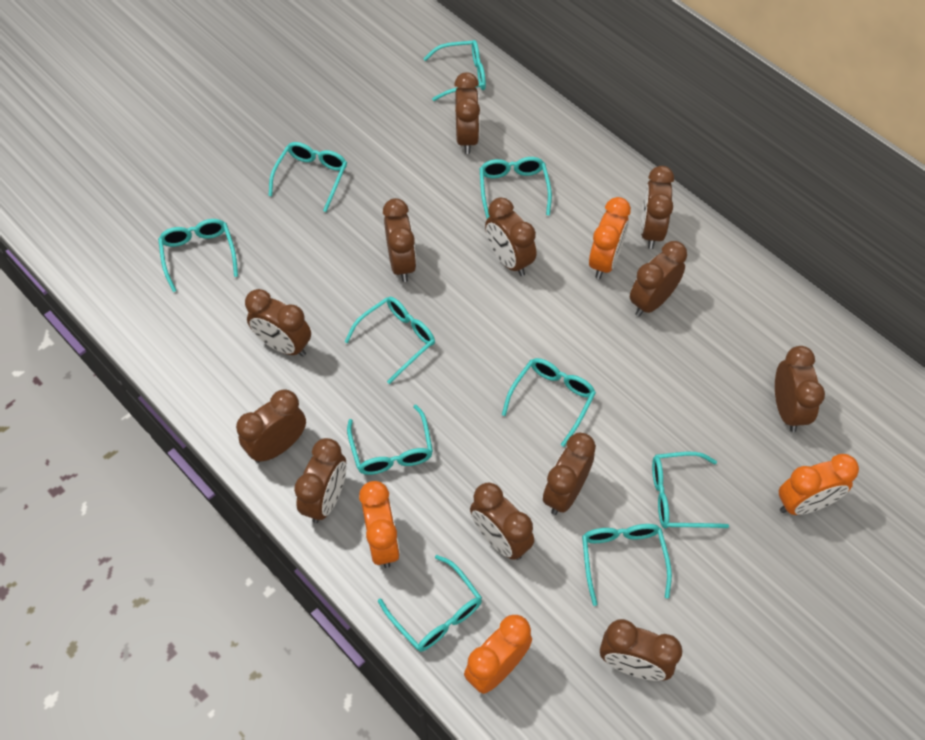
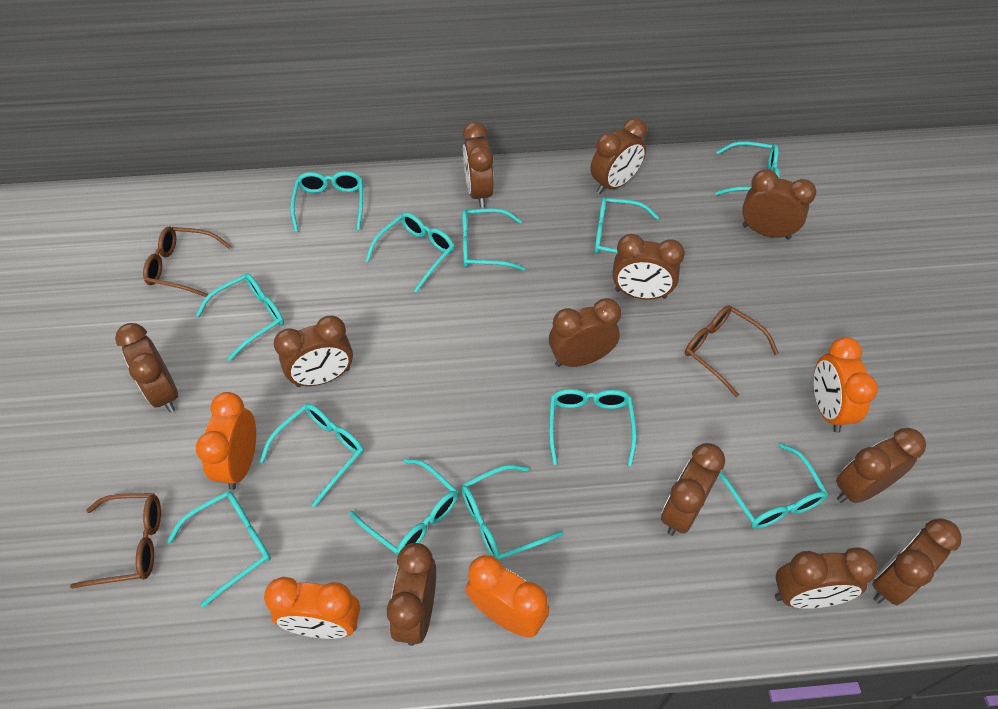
brown glasses: 0 -> 3
turquoise glasses: 10 -> 12

